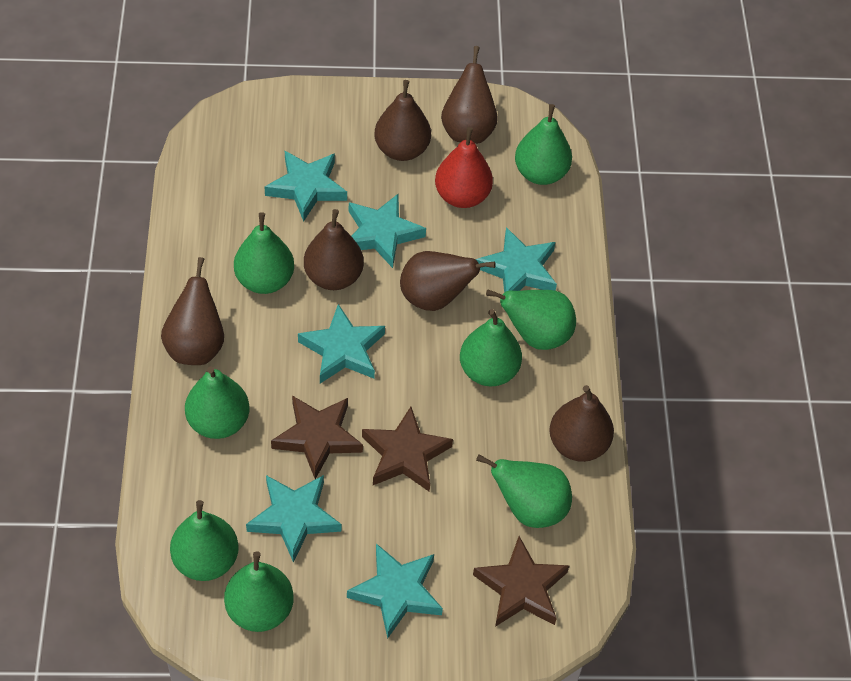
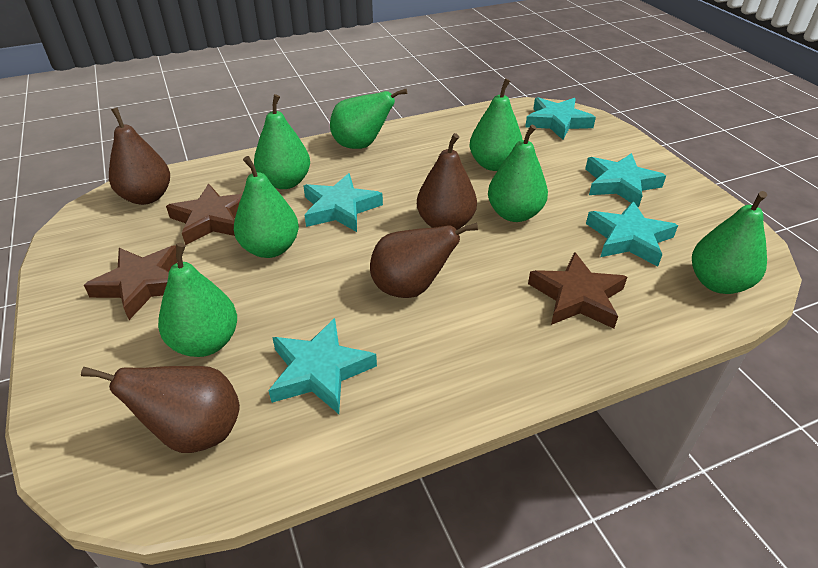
brown pear: 6 -> 4
green pear: 8 -> 7
red pear: 1 -> 0
turquoise star: 6 -> 5

